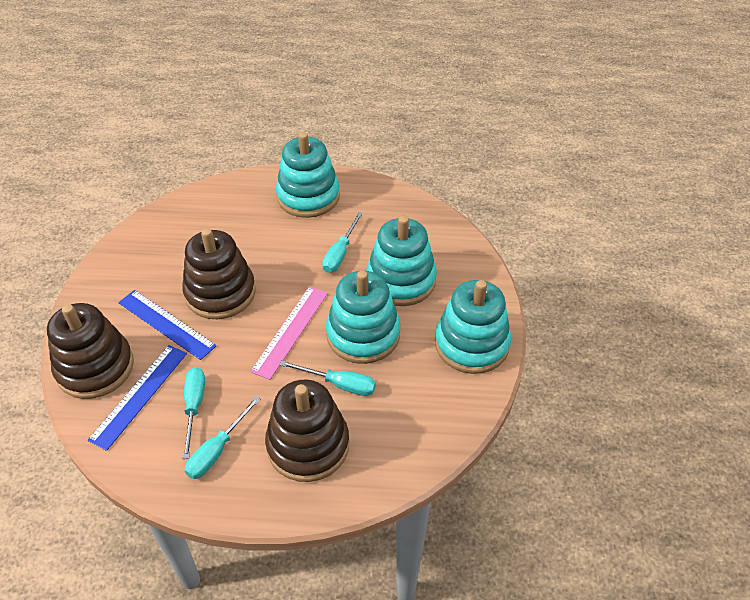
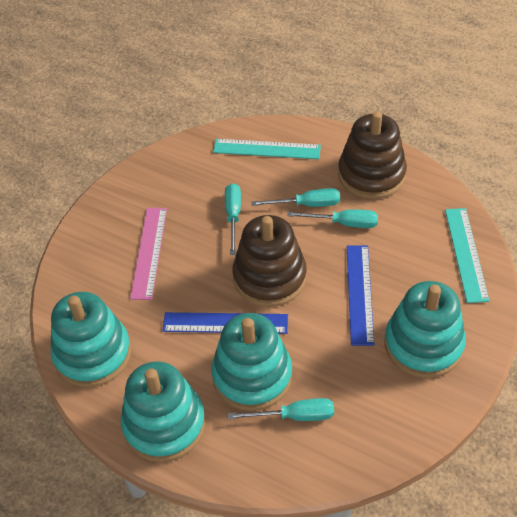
brown stacking toy: 3 -> 2
turquoise ruler: 0 -> 2

